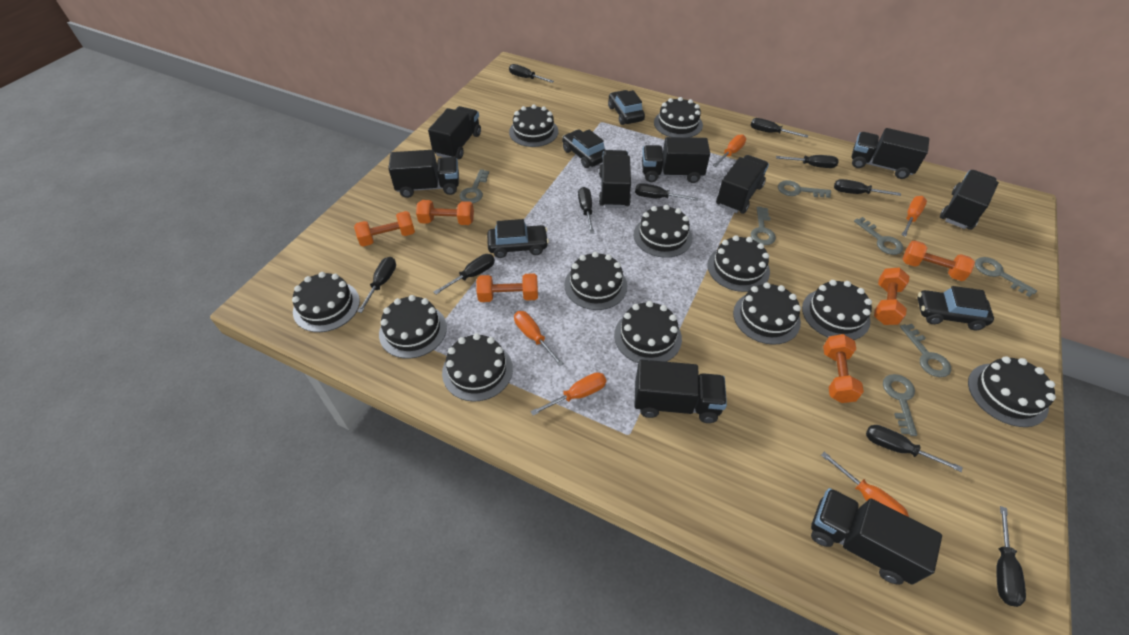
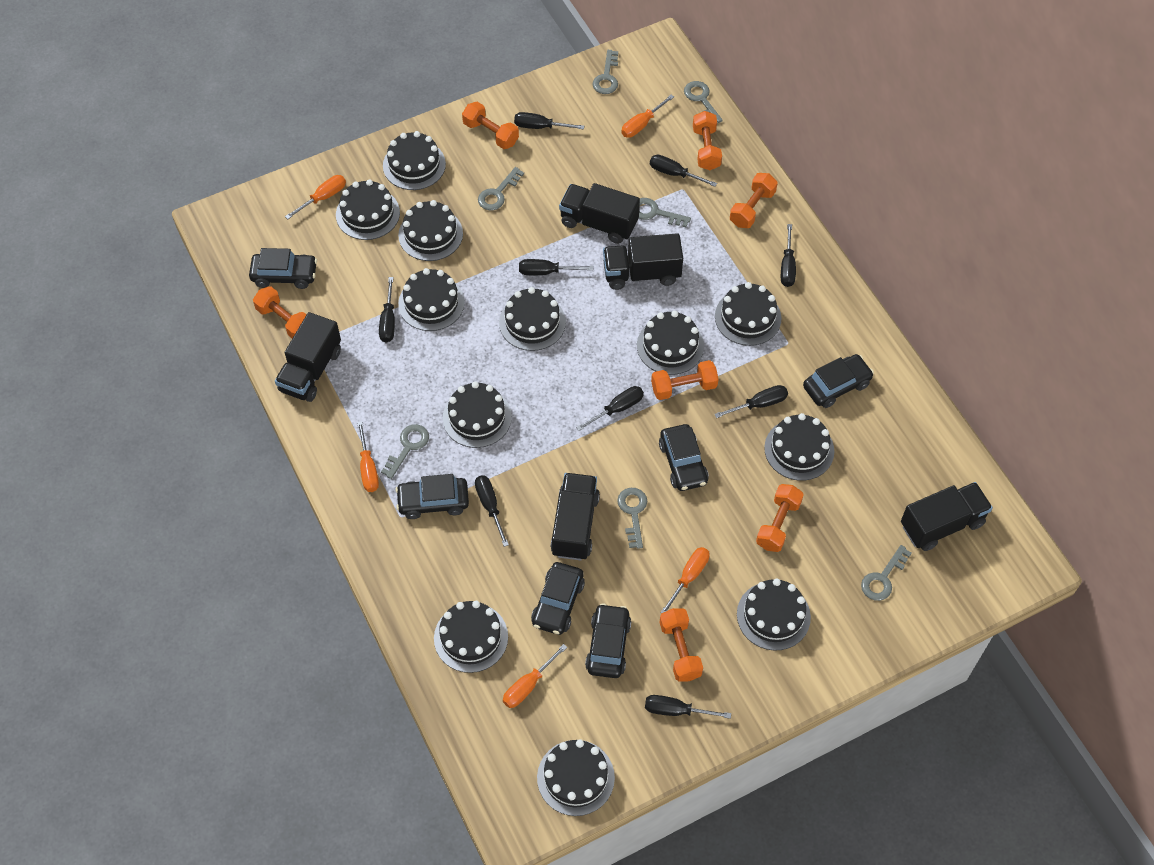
black car: 4 -> 6
black screwdriver: 10 -> 9
black truck: 9 -> 5
orange dumbbell: 6 -> 7

